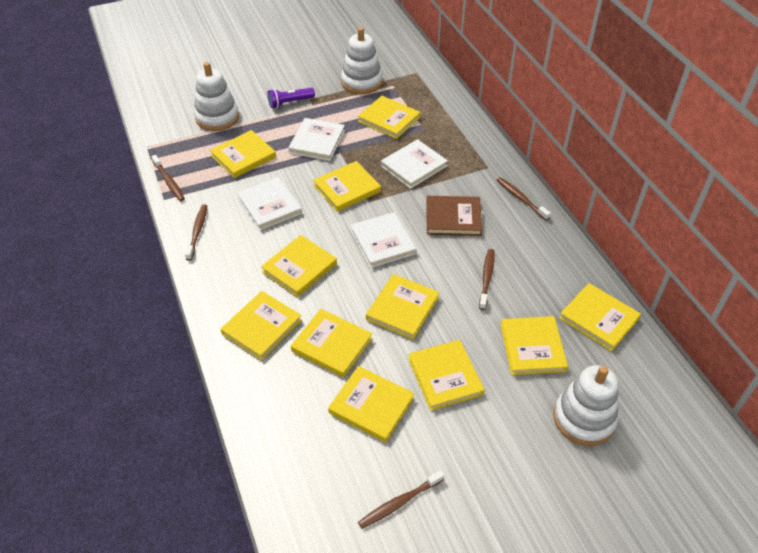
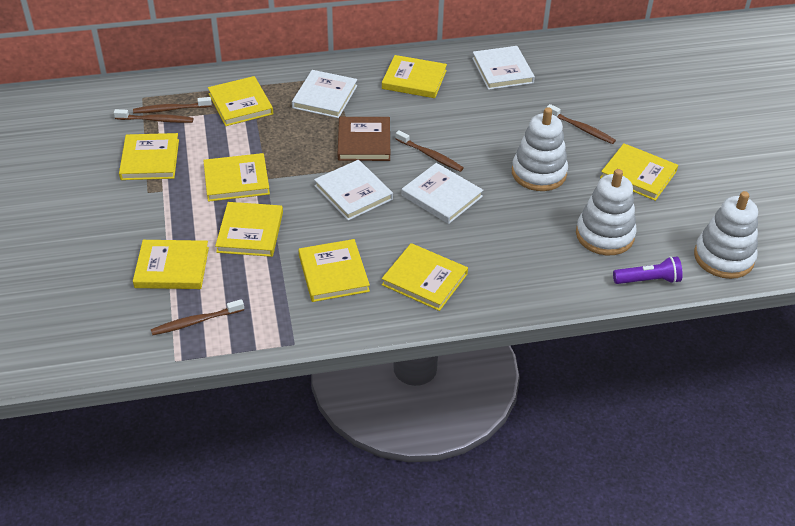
yellow book: 11 -> 9

